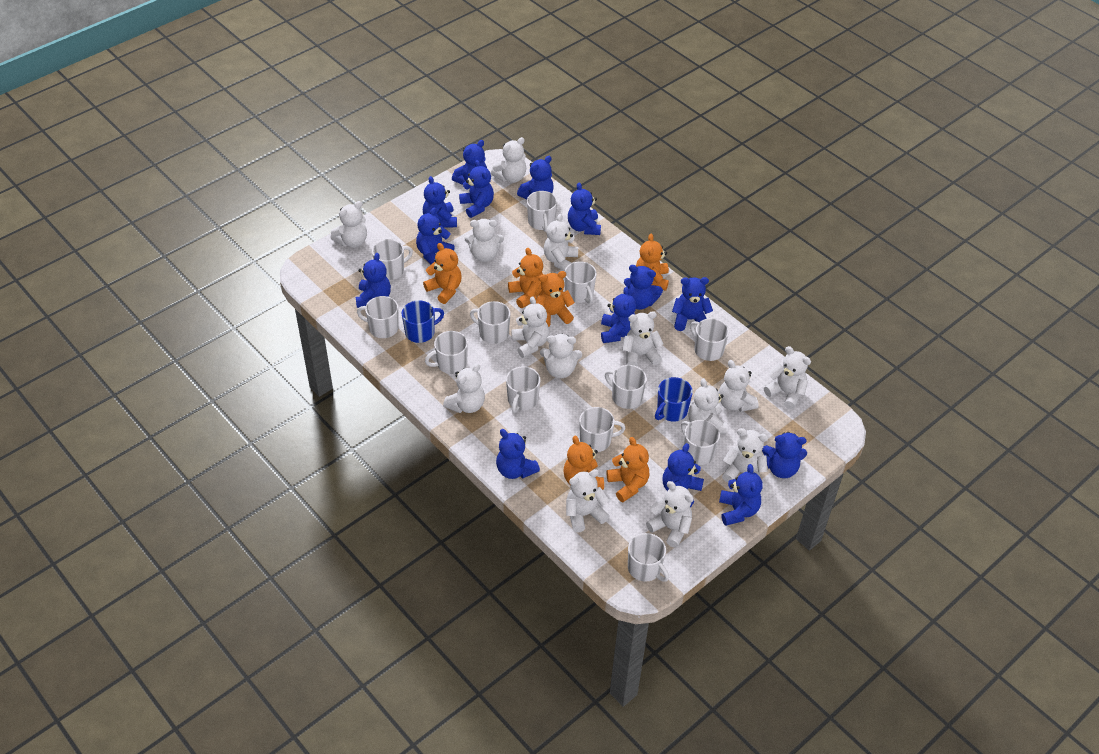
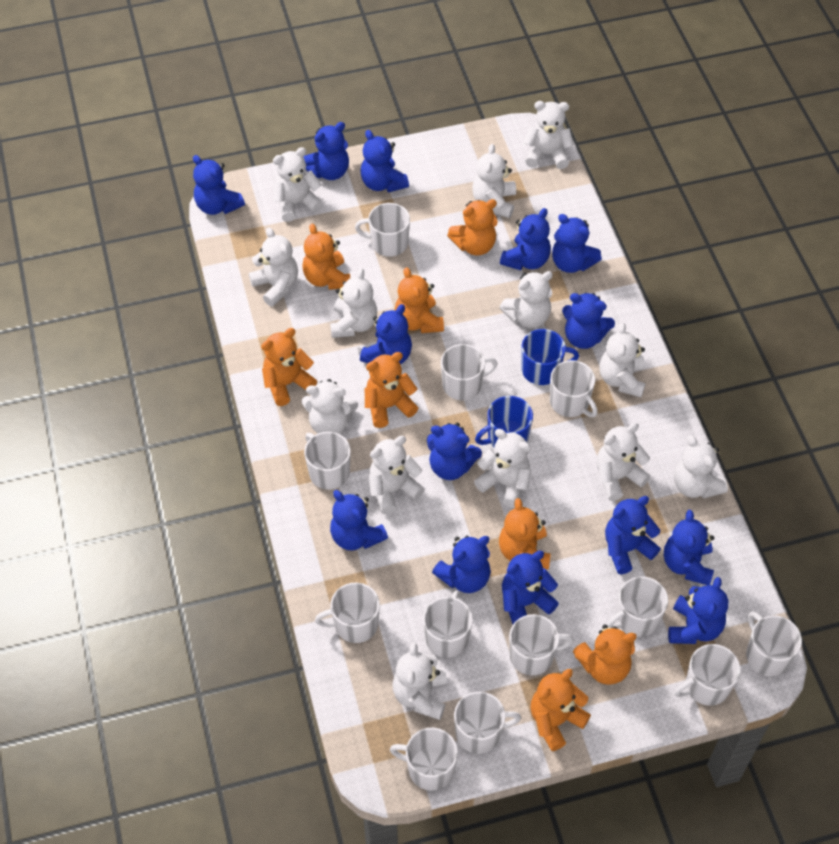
orange teddy bear: 6 -> 8
white teddy bear: 14 -> 13

